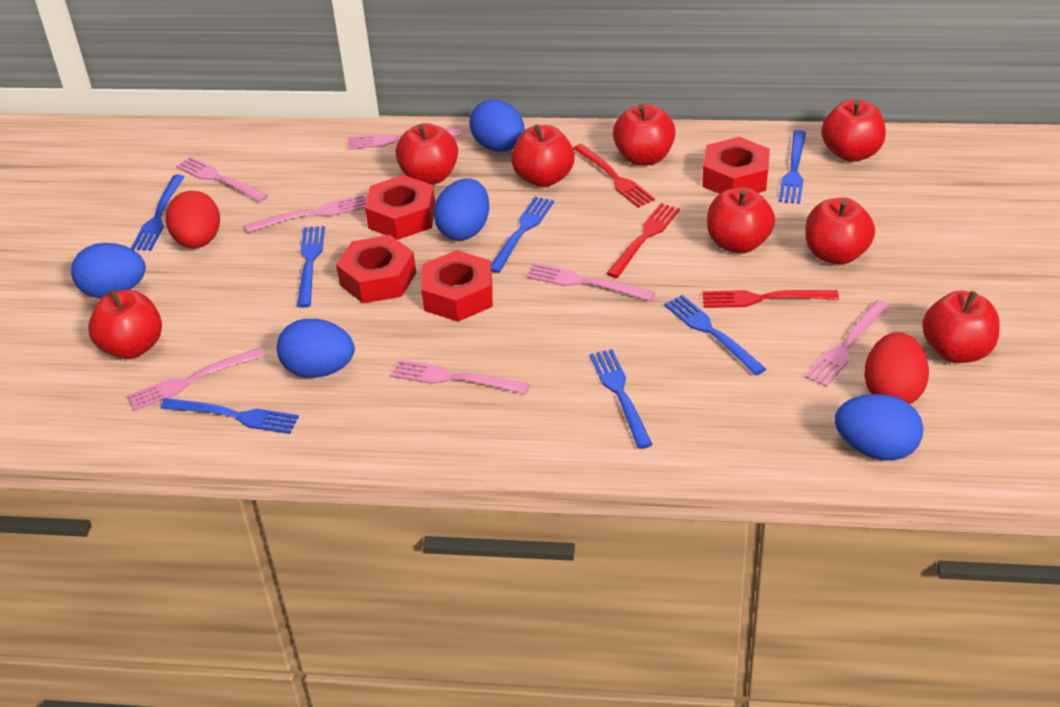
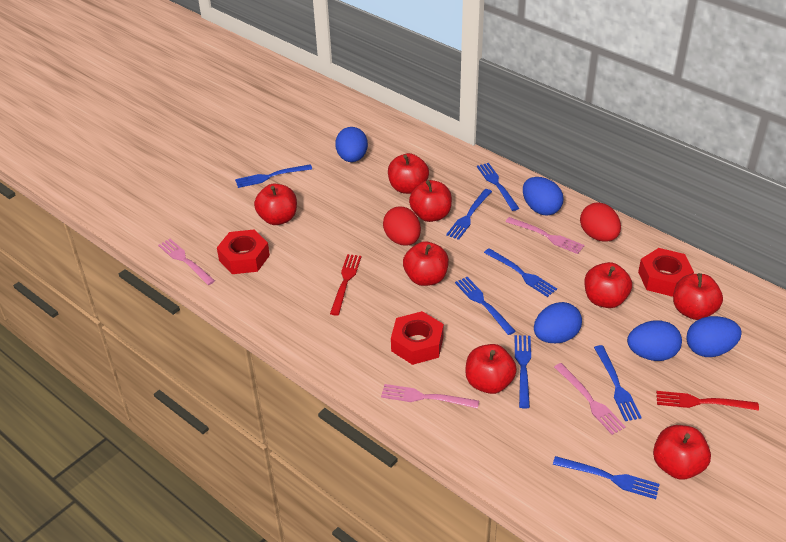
blue fork: 7 -> 8
pink fork: 7 -> 4
red fork: 3 -> 2
red nut: 4 -> 3

